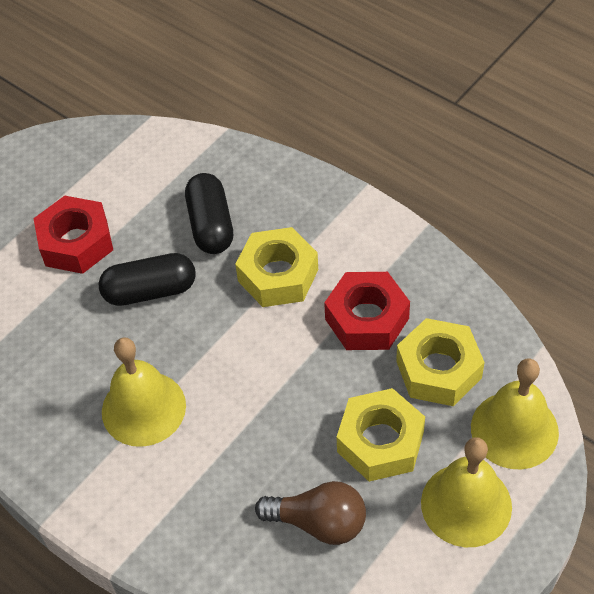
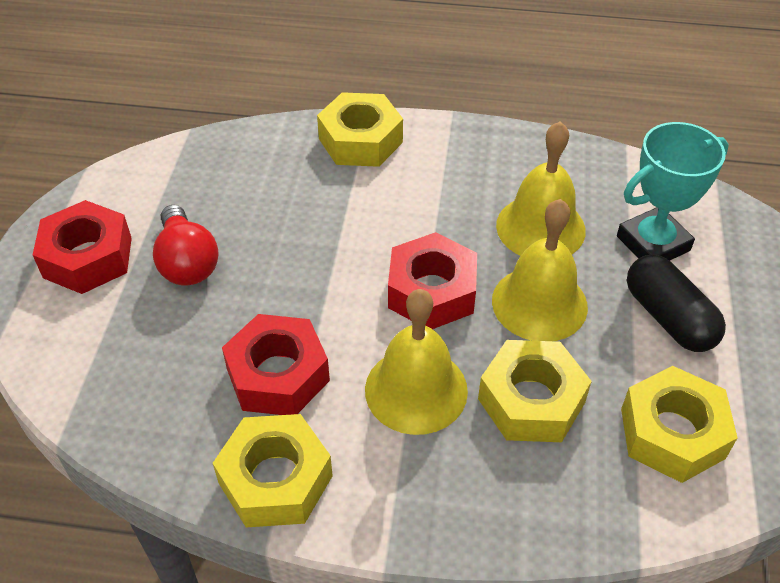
black capsule: 2 -> 1
brown light bulb: 1 -> 0
red light bulb: 0 -> 1
red nut: 2 -> 3
turquoise trophy: 0 -> 1
yellow nut: 3 -> 4

